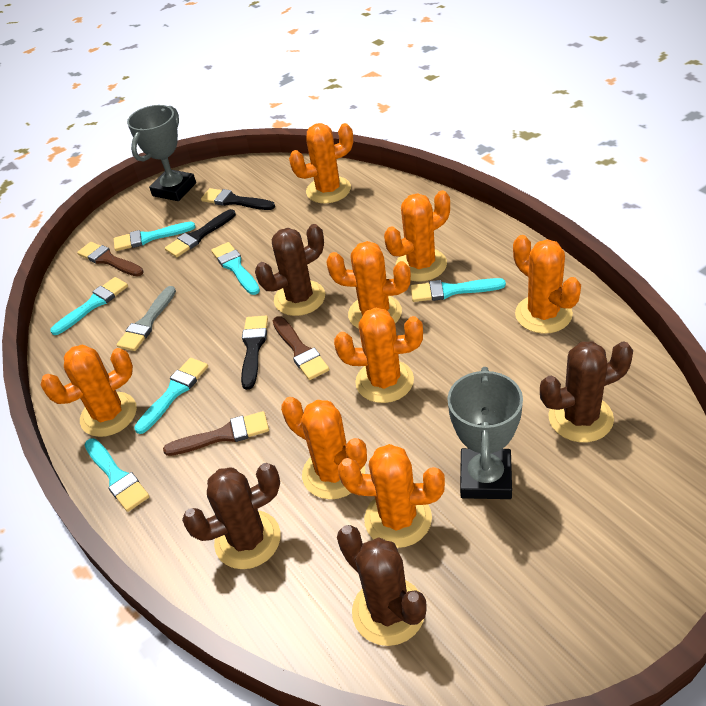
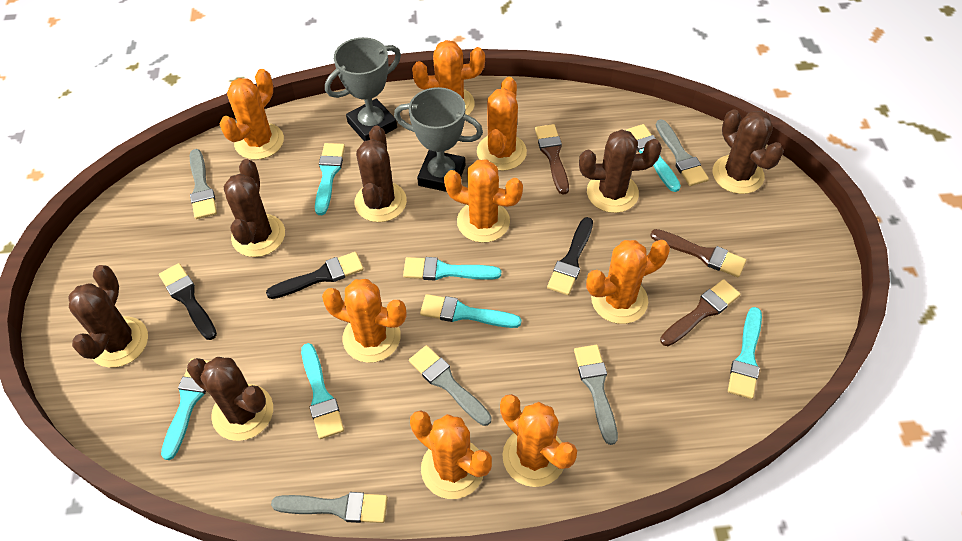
brown cactus: 4 -> 6
grey brush: 1 -> 5
turquoise brush: 6 -> 7

